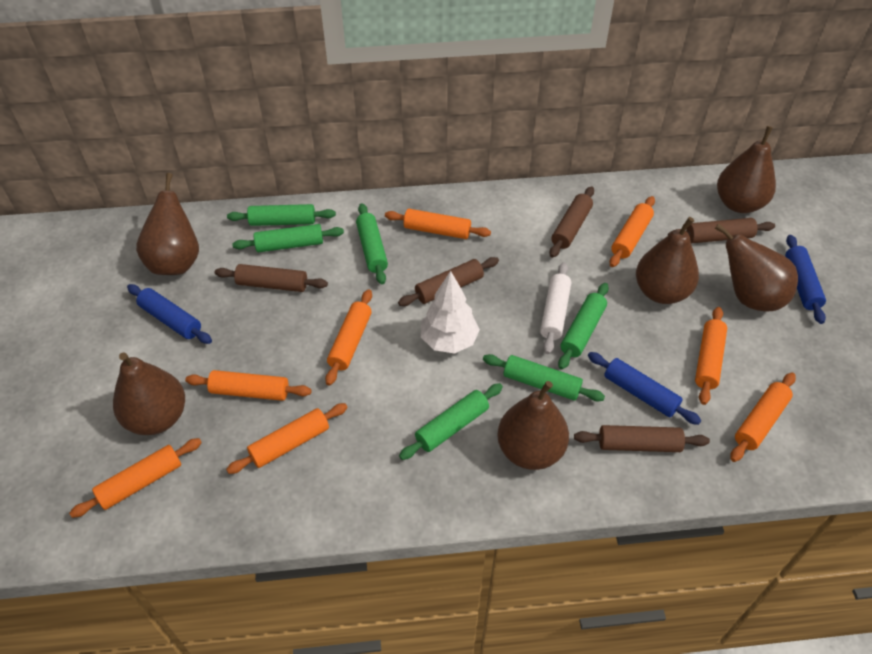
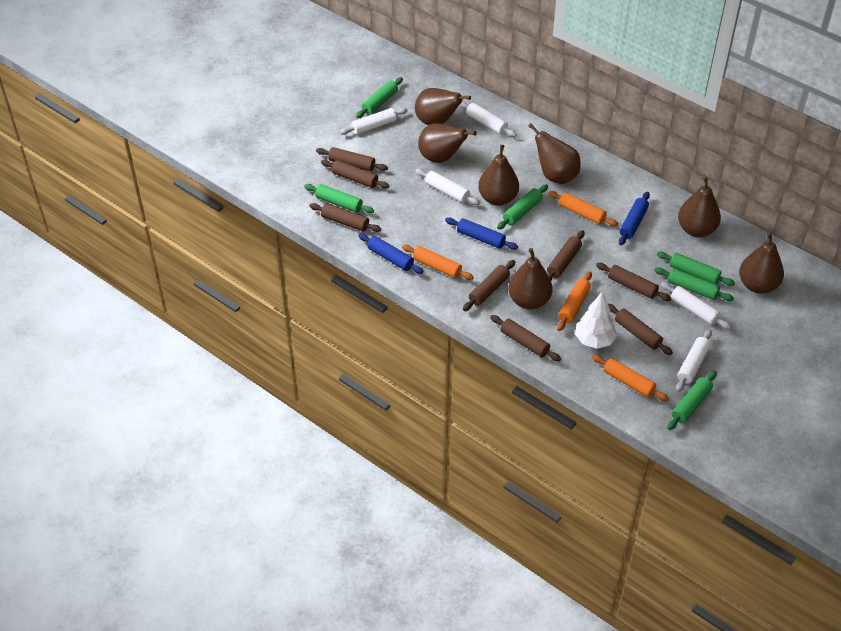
brown pear: 6 -> 7
brown rolling pin: 5 -> 8
orange rolling pin: 8 -> 4
white rolling pin: 1 -> 5

